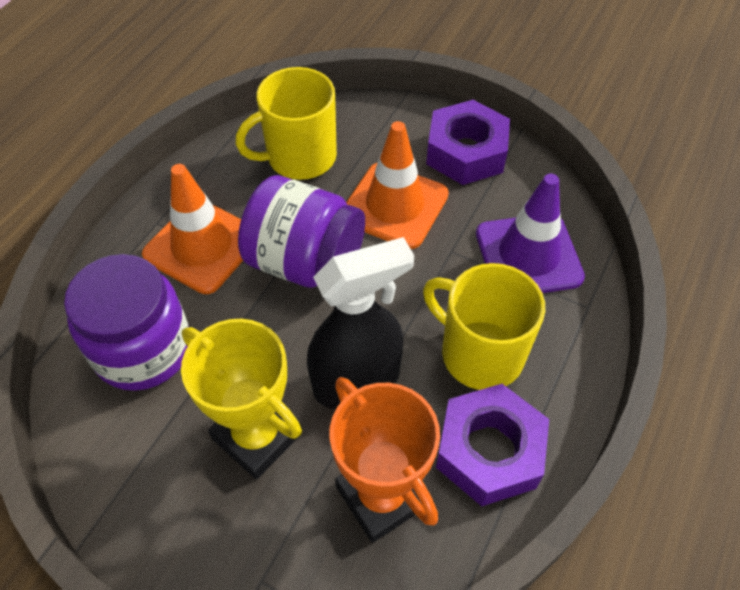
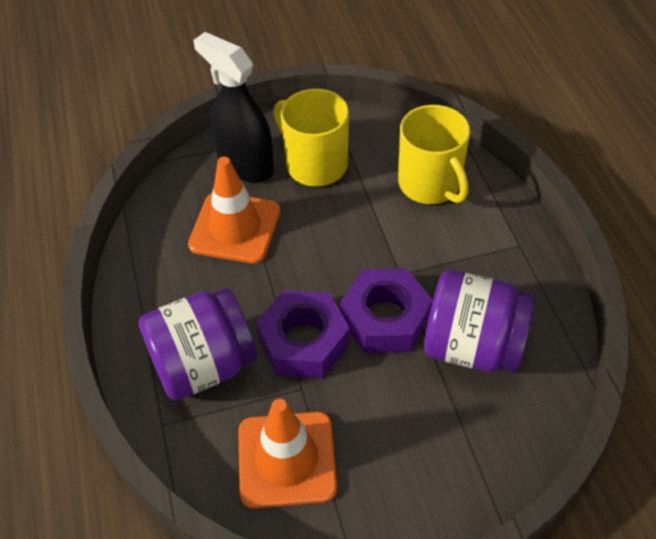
orange trophy: 1 -> 0
purple traffic cone: 1 -> 0
yellow trophy: 1 -> 0

